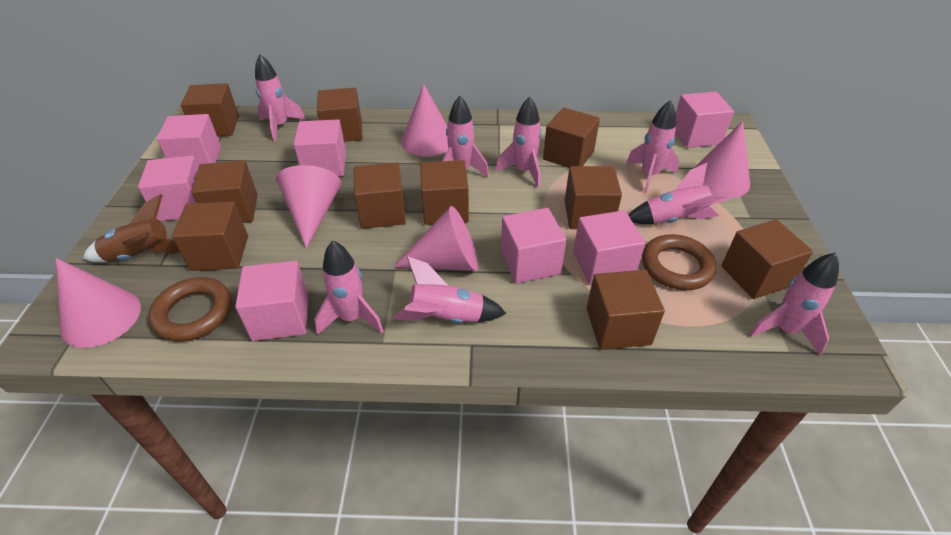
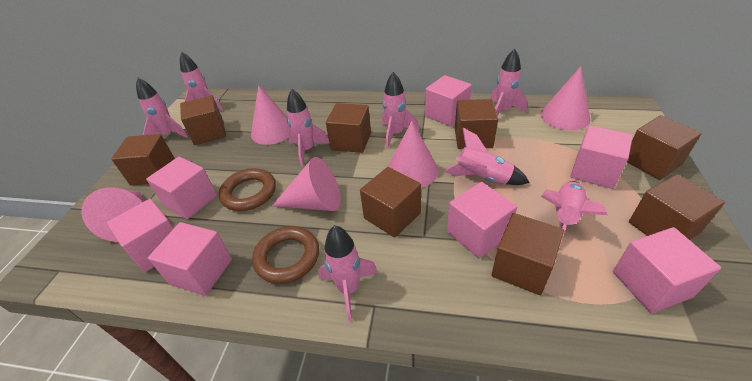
brown cube: 10 -> 8
brown rocket: 1 -> 0

